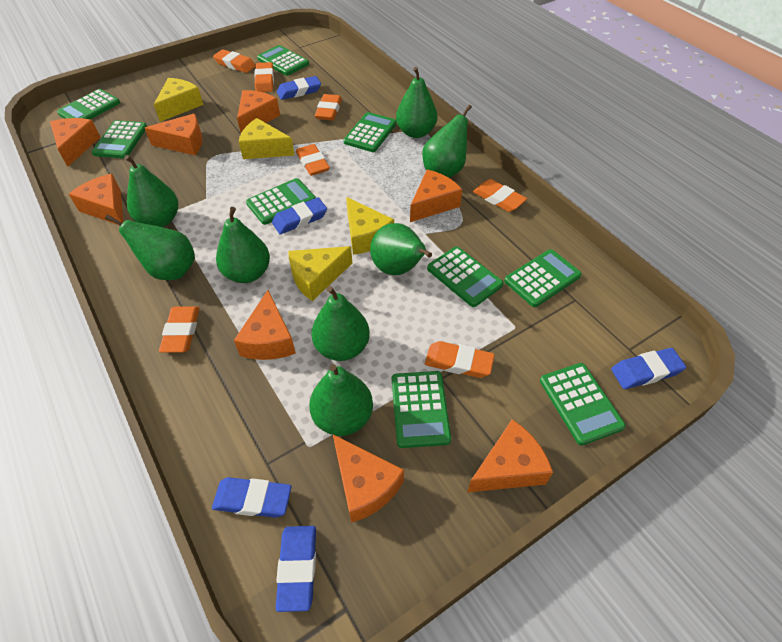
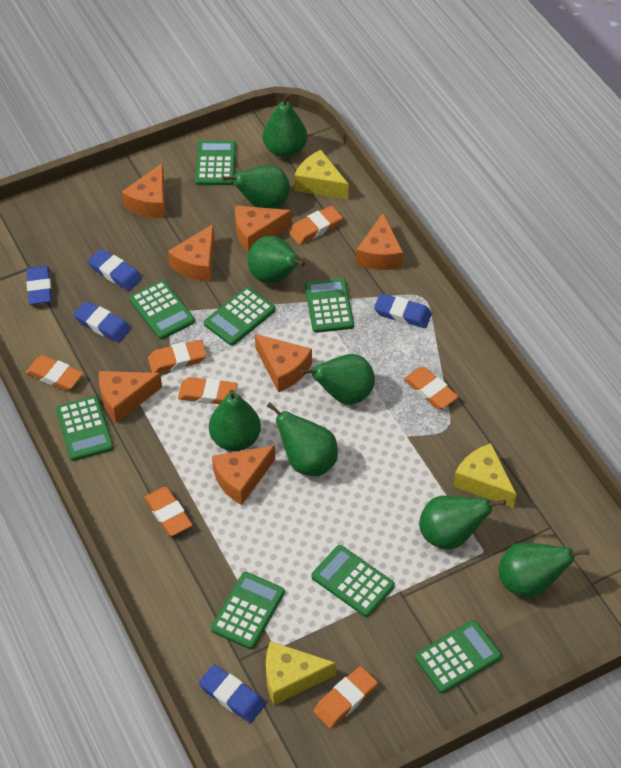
green calculator: 9 -> 8
orange cheese: 8 -> 7
yellow cheese: 4 -> 3

